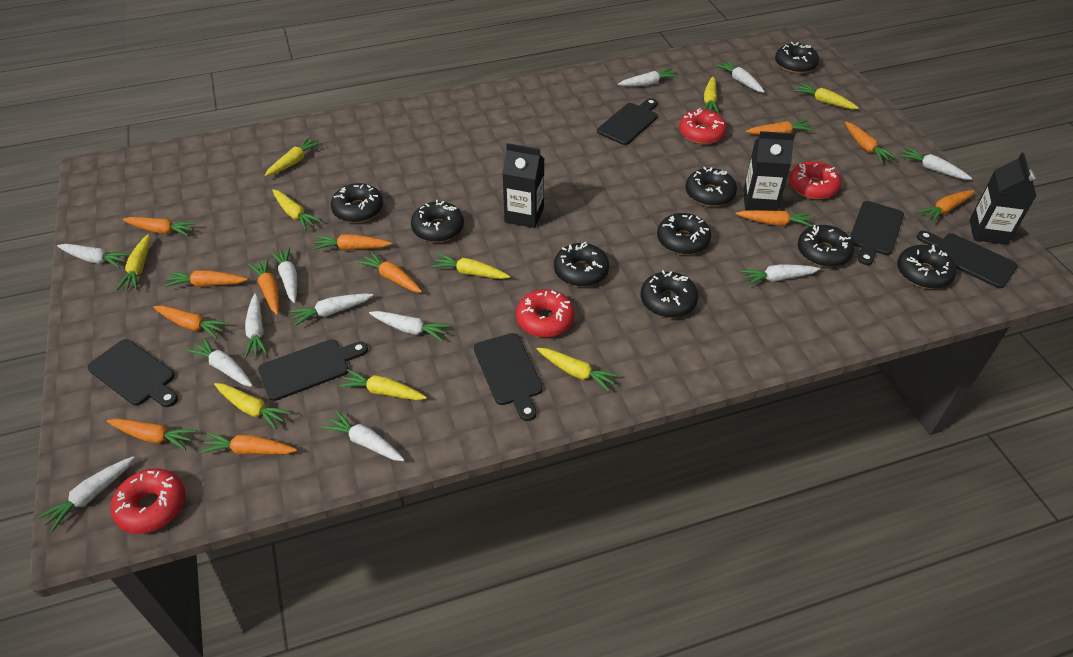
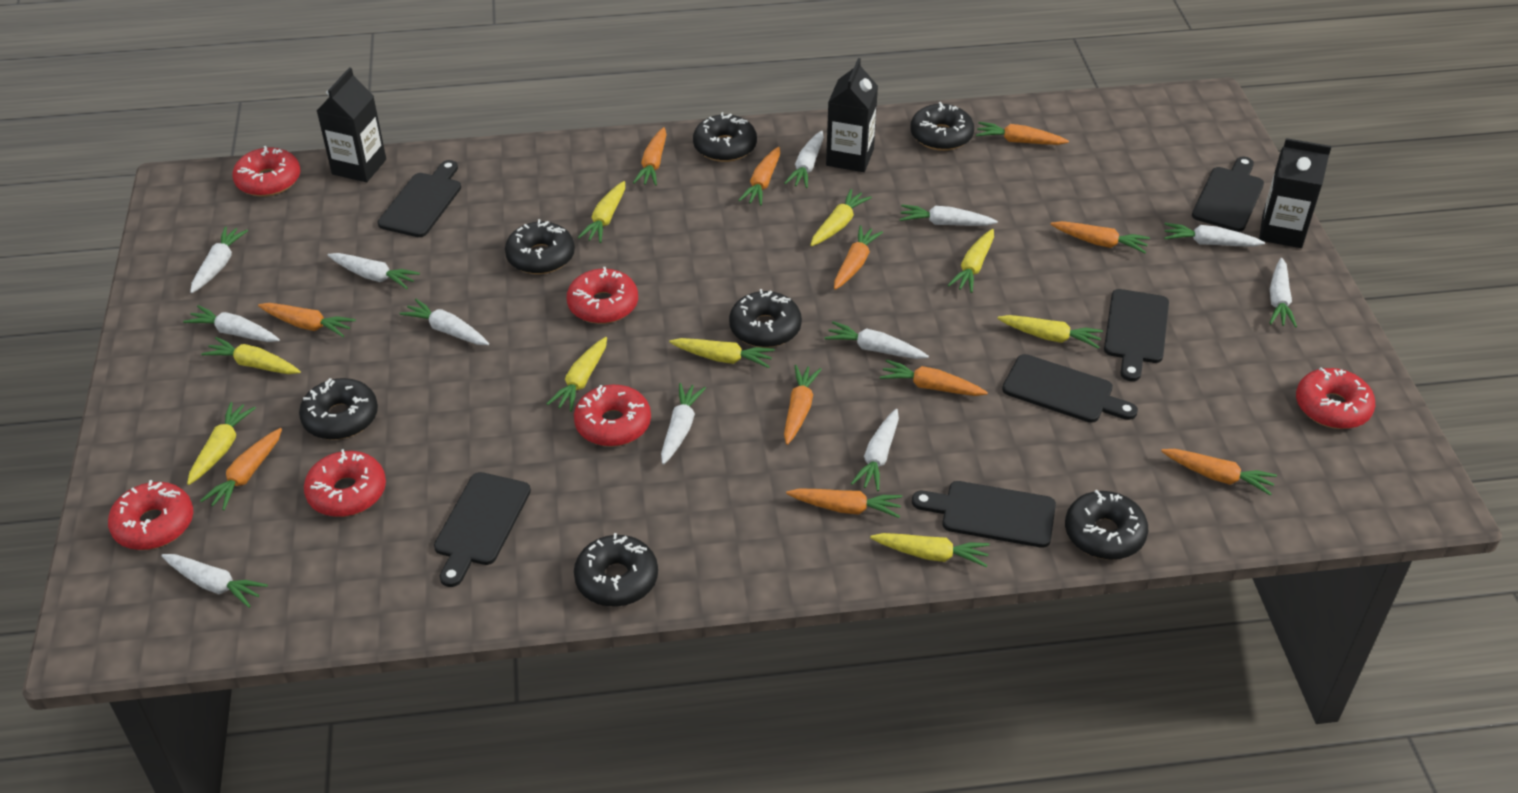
black donut: 9 -> 7
orange carrot: 12 -> 11
red donut: 4 -> 6

